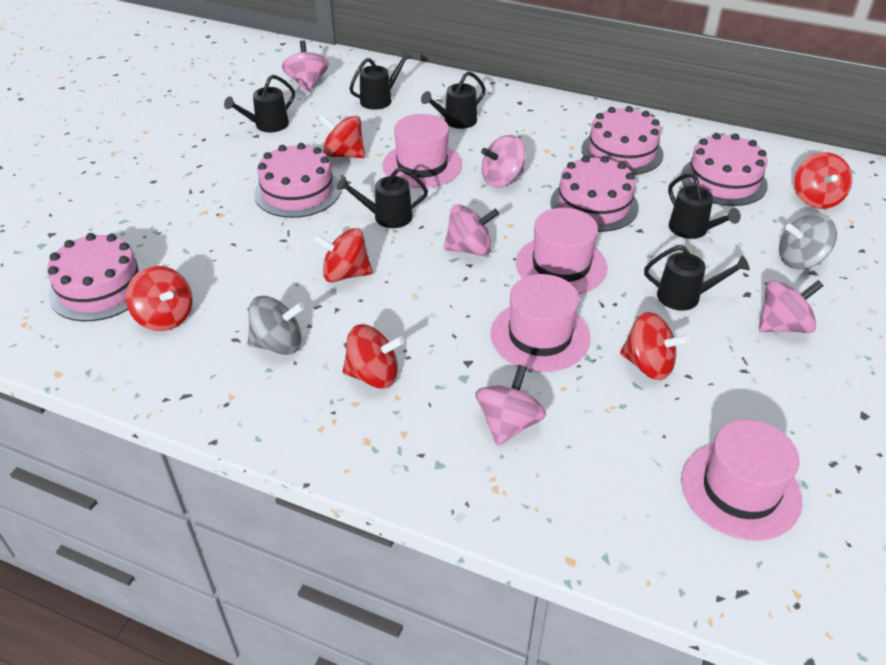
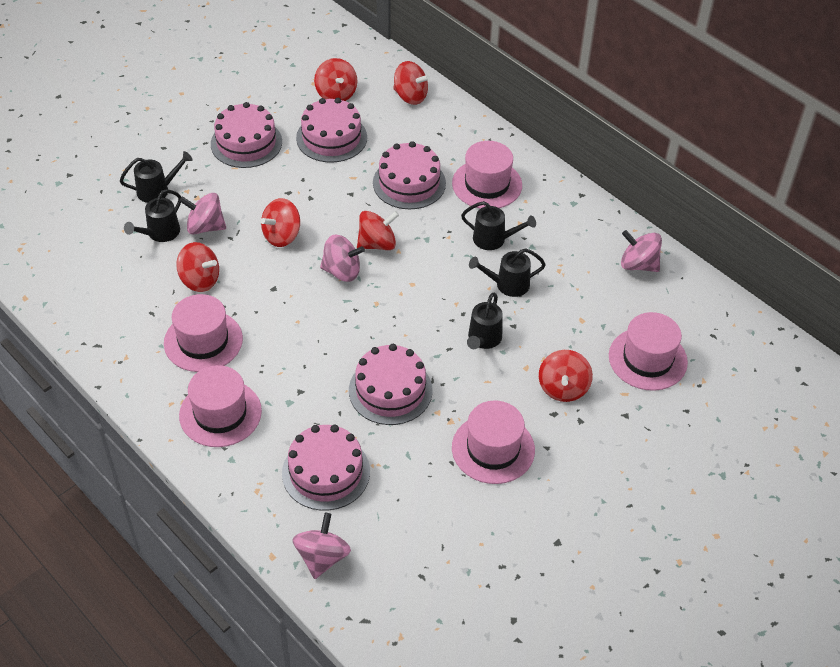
black watering can: 6 -> 5
grey spinning top: 2 -> 0
pink hat: 4 -> 5
pink spinning top: 5 -> 4

